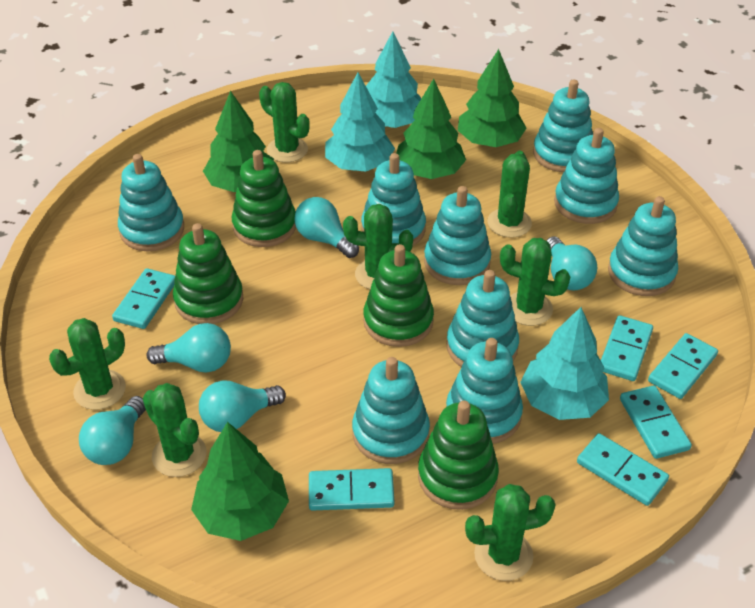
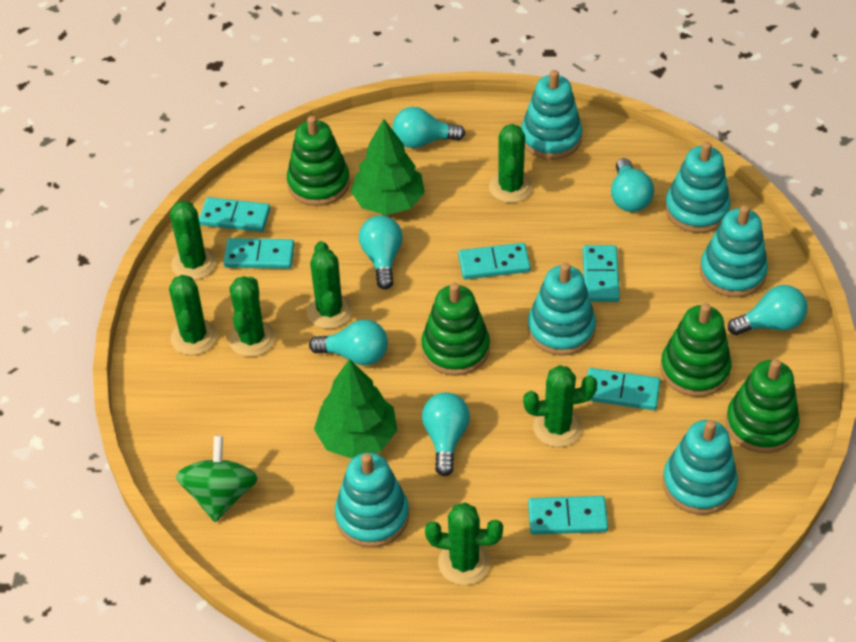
green spinning top: 0 -> 1
green tree: 4 -> 2
turquoise light bulb: 5 -> 6
turquoise stacking toy: 9 -> 6
turquoise tree: 3 -> 0

